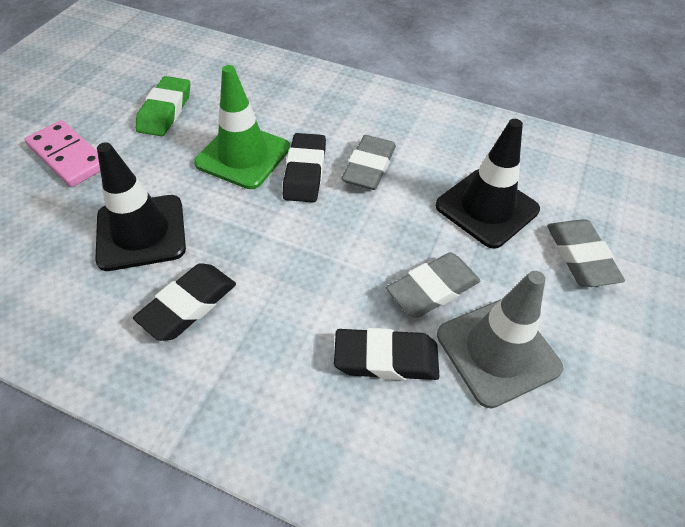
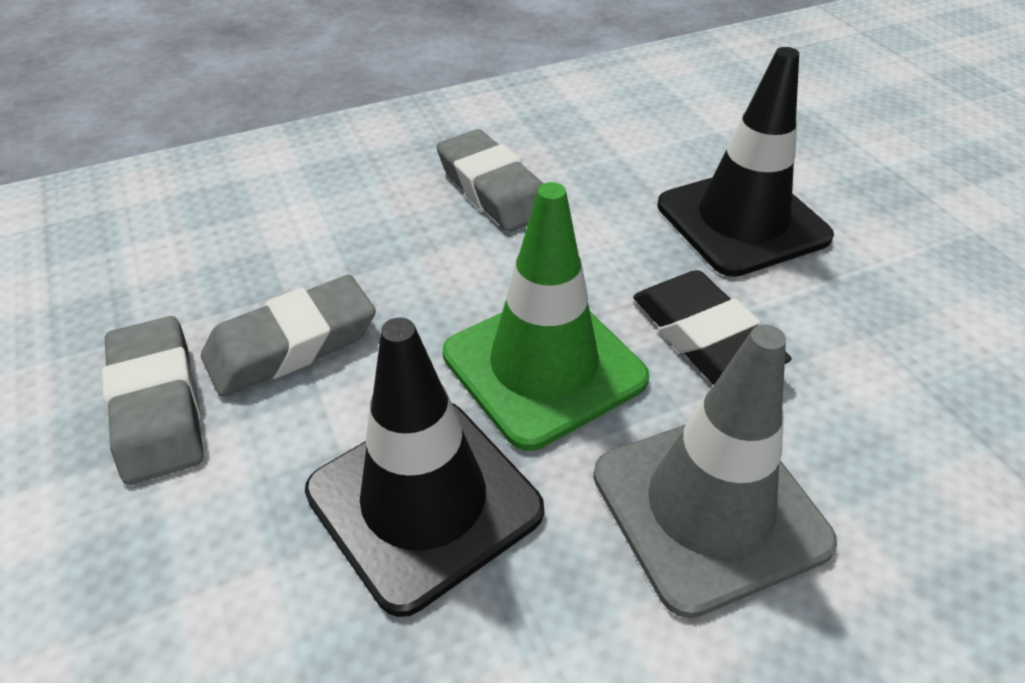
black eraser: 3 -> 1
green eraser: 1 -> 0
pink domino: 1 -> 0

